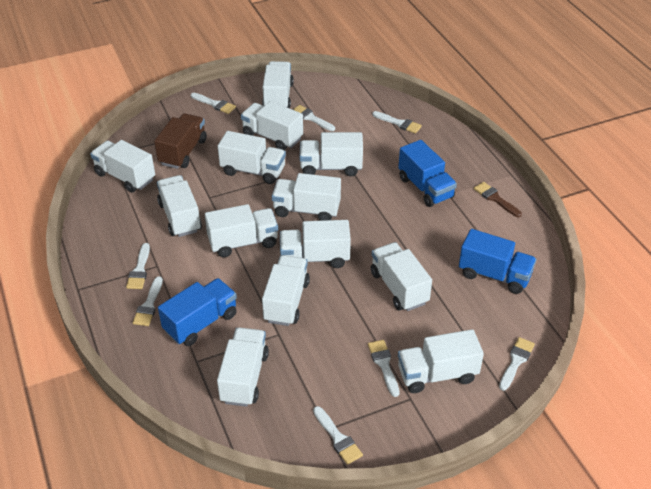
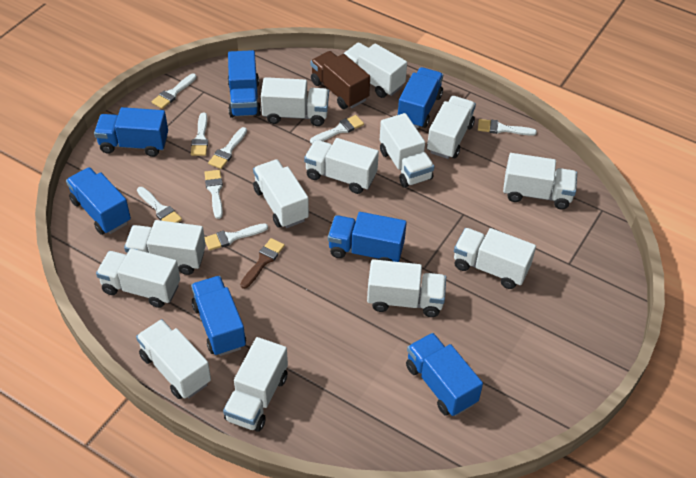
blue truck: 3 -> 7

